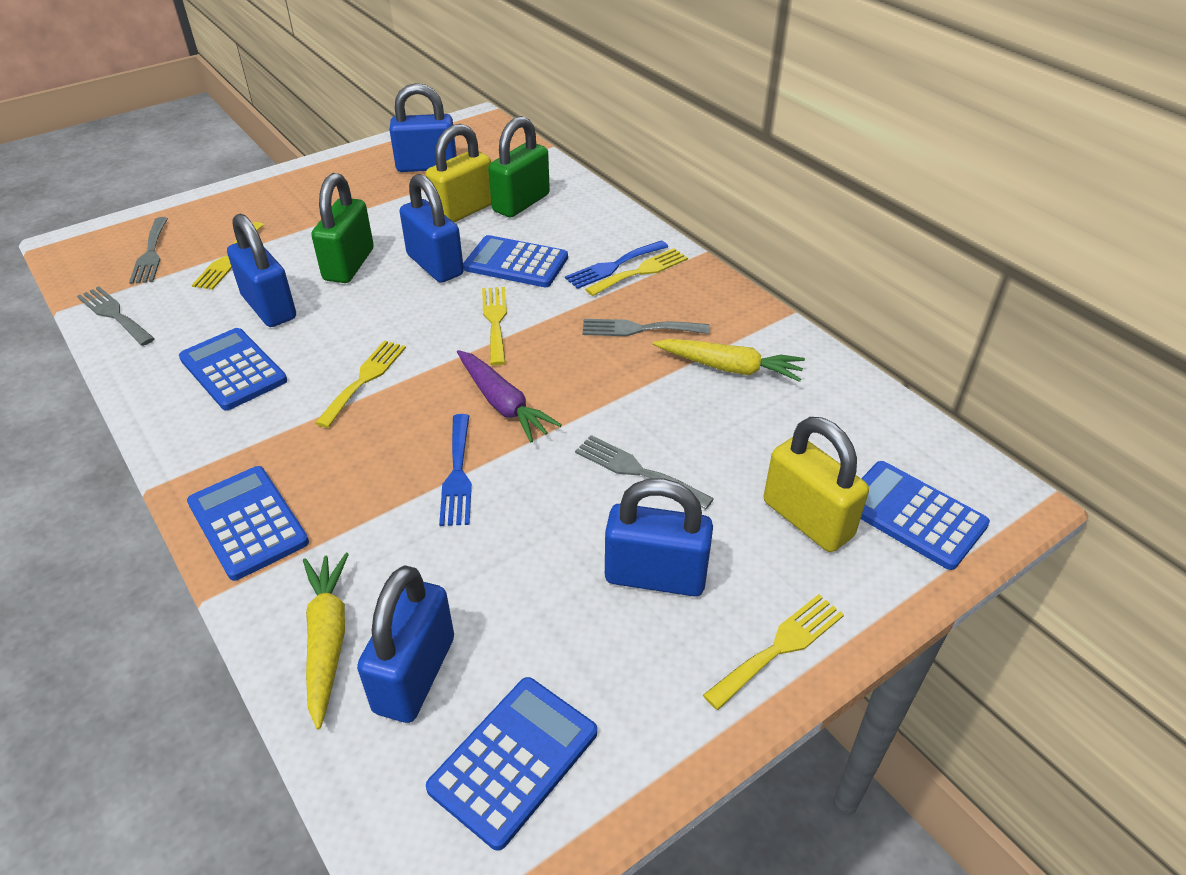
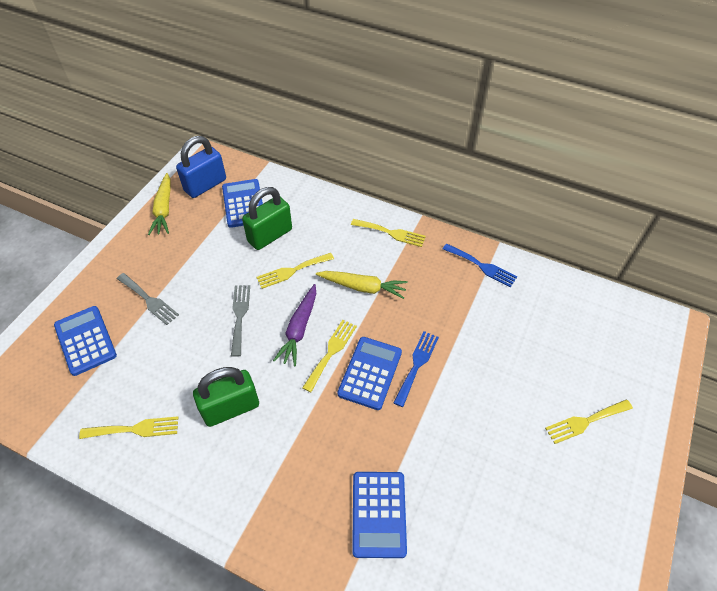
blue calculator: 5 -> 4
blue padlock: 5 -> 1
grey fork: 4 -> 2
yellow padlock: 2 -> 0

